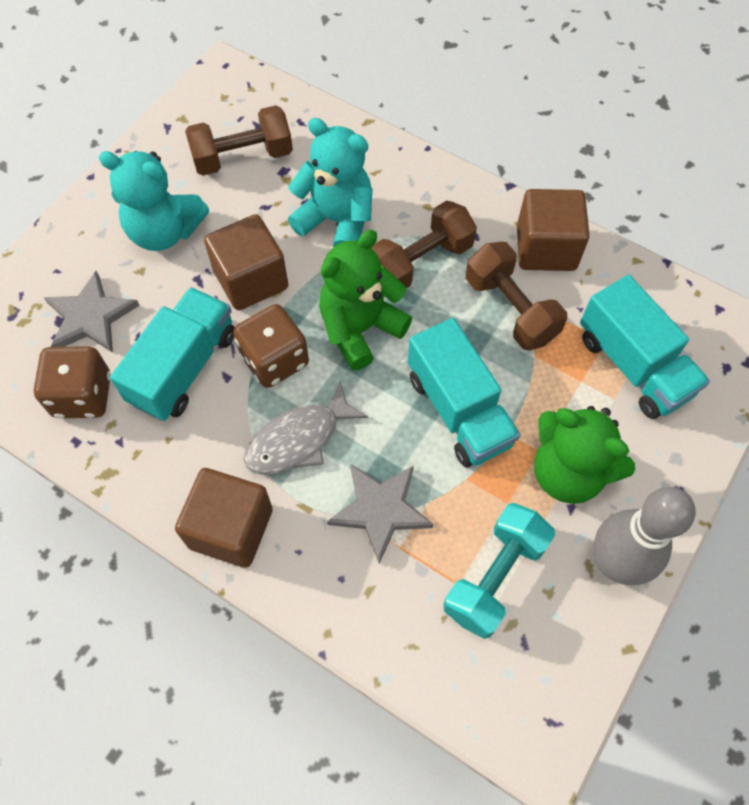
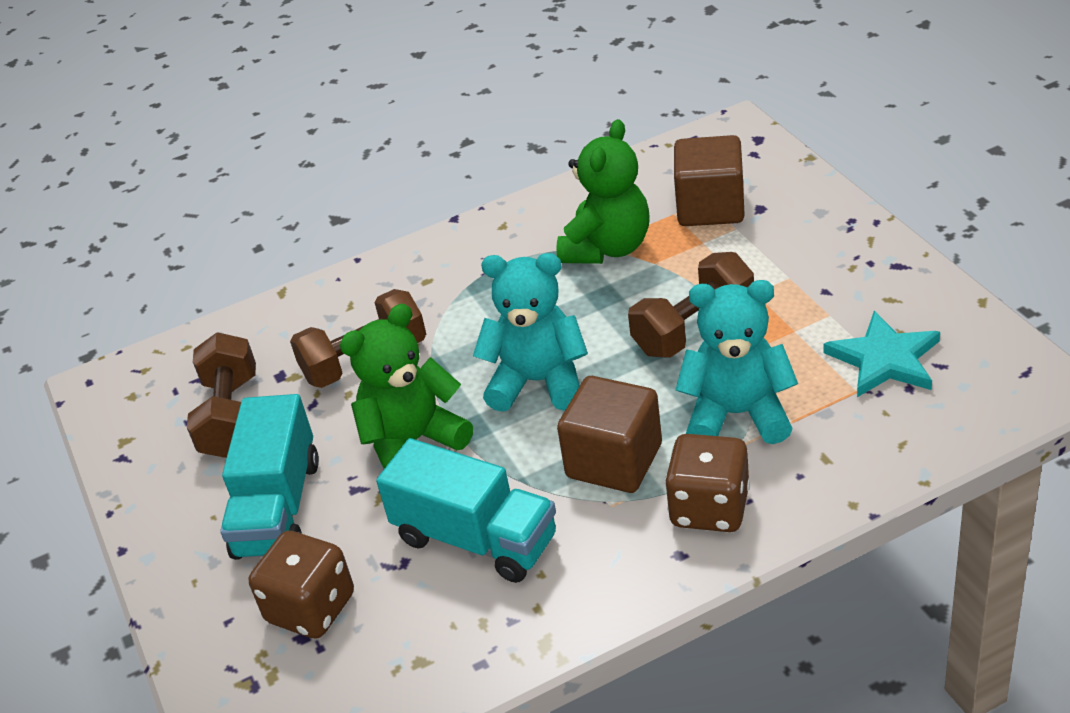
brown cube: 3 -> 2
grey bowling pin: 1 -> 0
grey fish: 1 -> 0
grey star: 2 -> 0
turquoise dumbbell: 1 -> 0
turquoise star: 0 -> 1
turquoise truck: 3 -> 2

